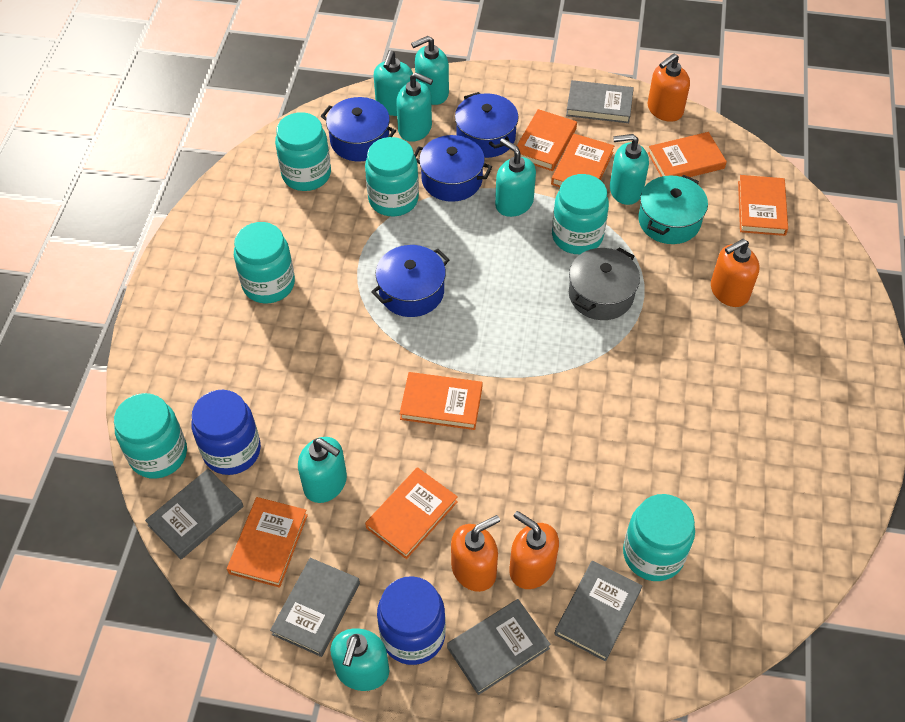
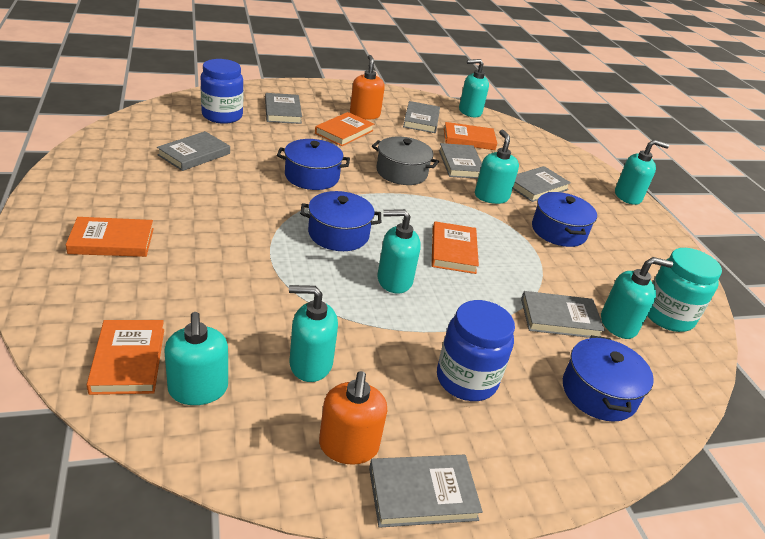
grey book: 5 -> 7
orange book: 7 -> 5
orange soap dispenser: 4 -> 2
turquoise jar: 6 -> 1
turquoise pot: 1 -> 0

